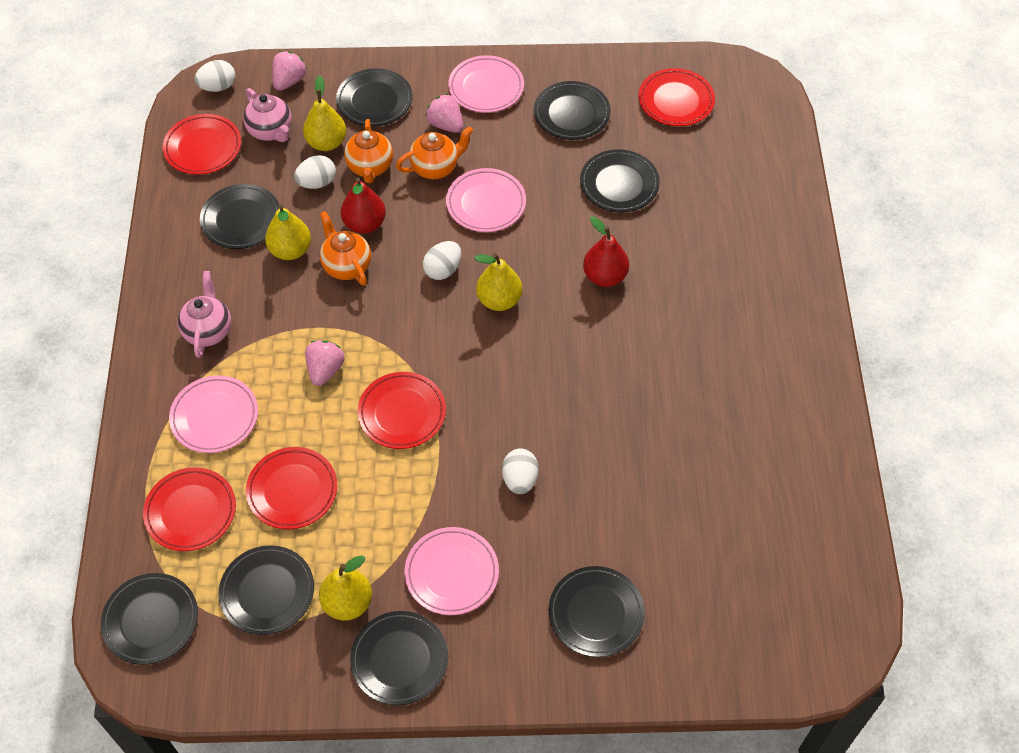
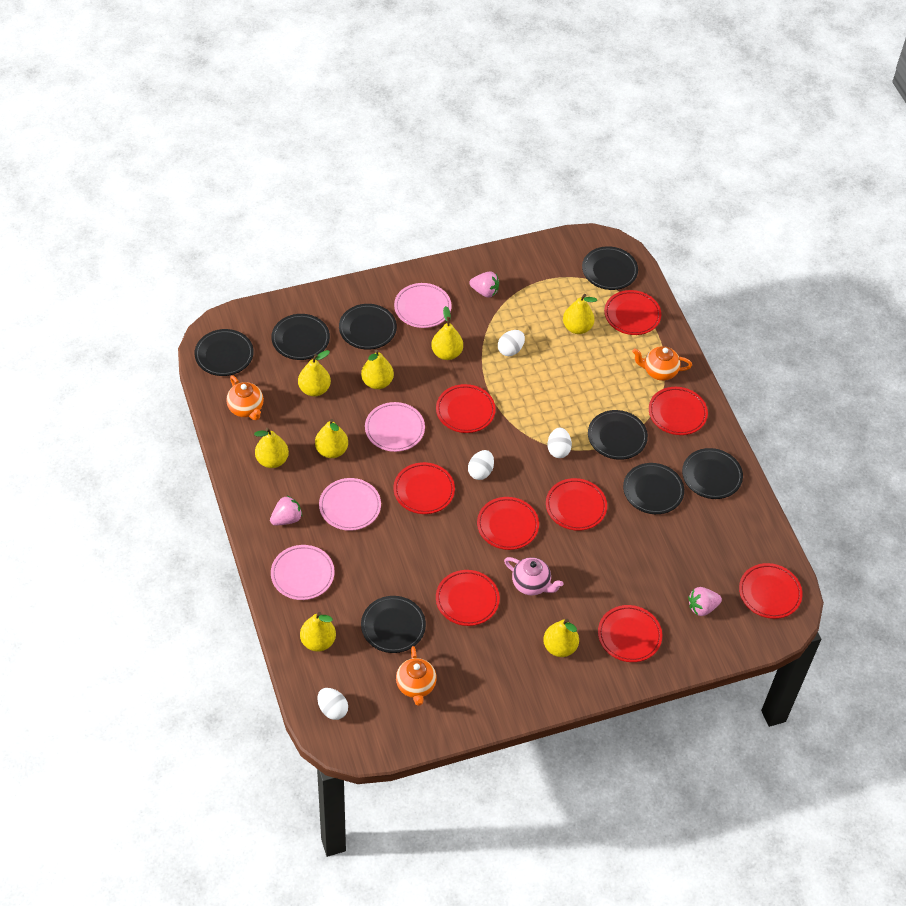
pink teapot: 2 -> 1
red pear: 2 -> 0
red plate: 5 -> 9
yellow pear: 4 -> 8

